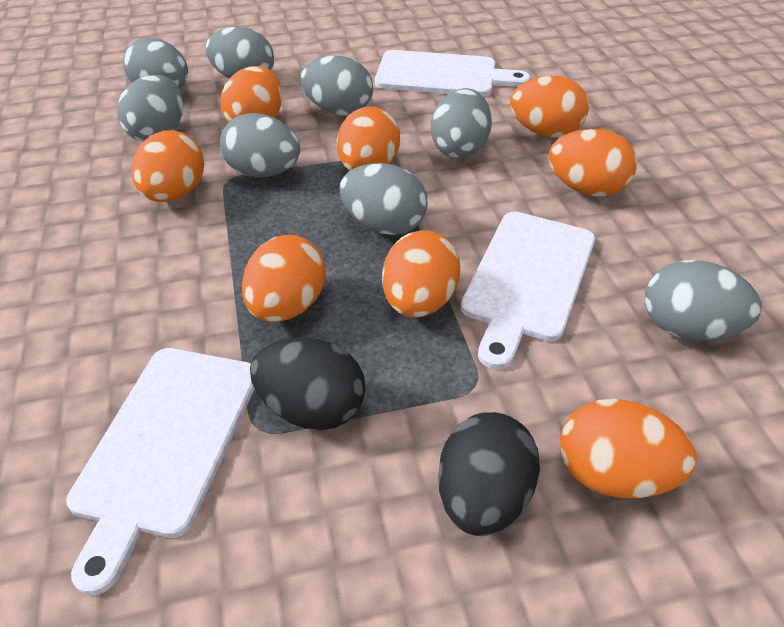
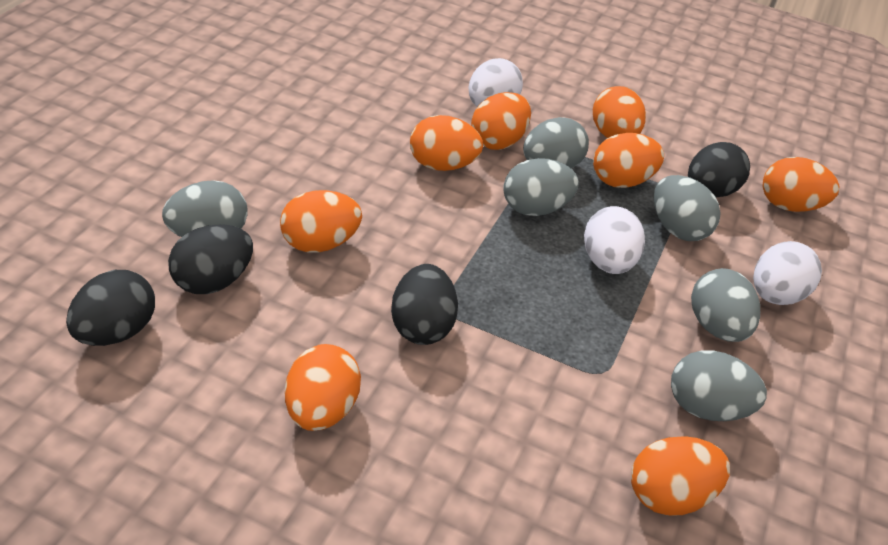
black egg: 2 -> 4
grey egg: 8 -> 6
white cutting board: 3 -> 0
white egg: 0 -> 3

